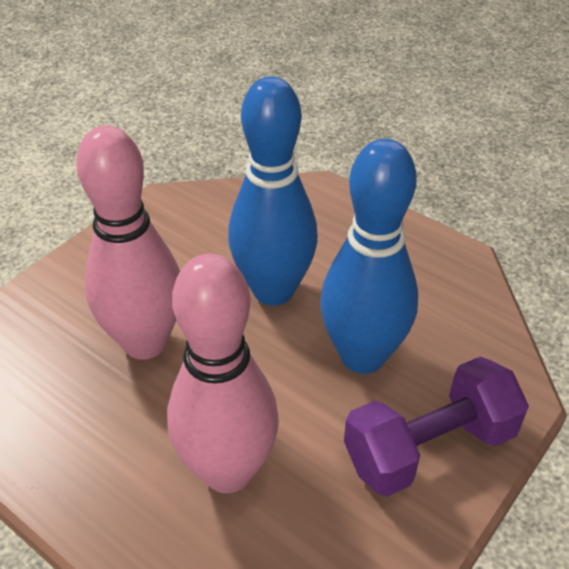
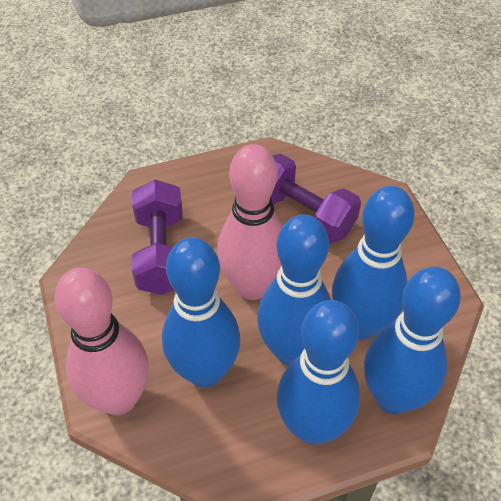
blue bowling pin: 2 -> 5
purple dumbbell: 1 -> 2

